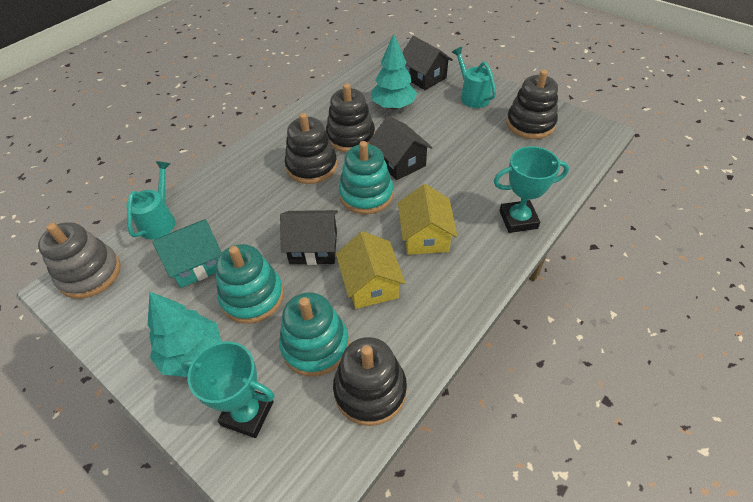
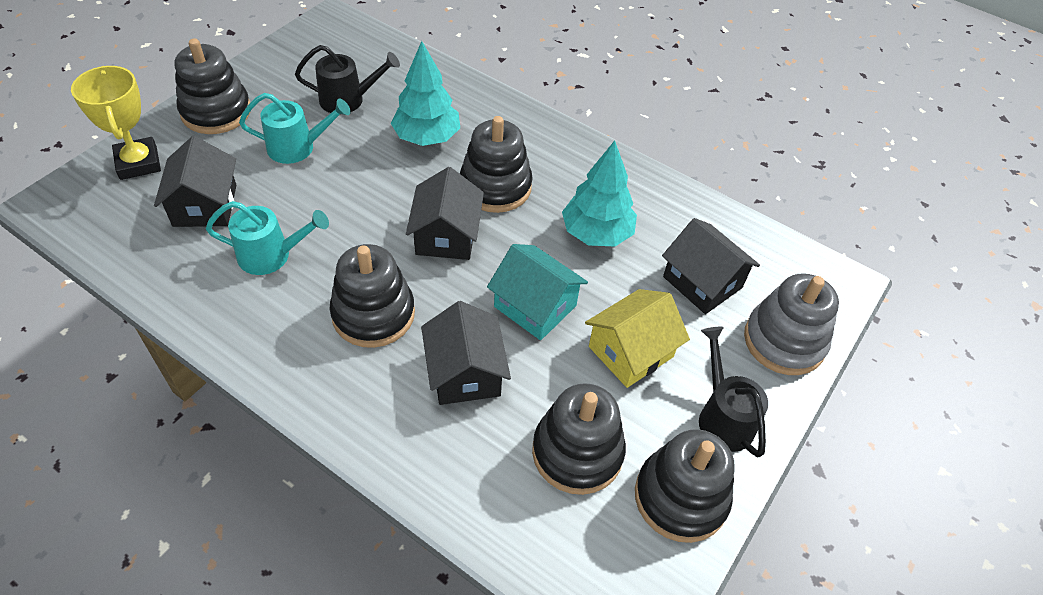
black house: 3 -> 4
black stacking toy: 4 -> 5
black watering can: 0 -> 2
turquoise stacking toy: 3 -> 0
turquoise trophy: 2 -> 0
yellow house: 2 -> 1
yellow trophy: 0 -> 1

